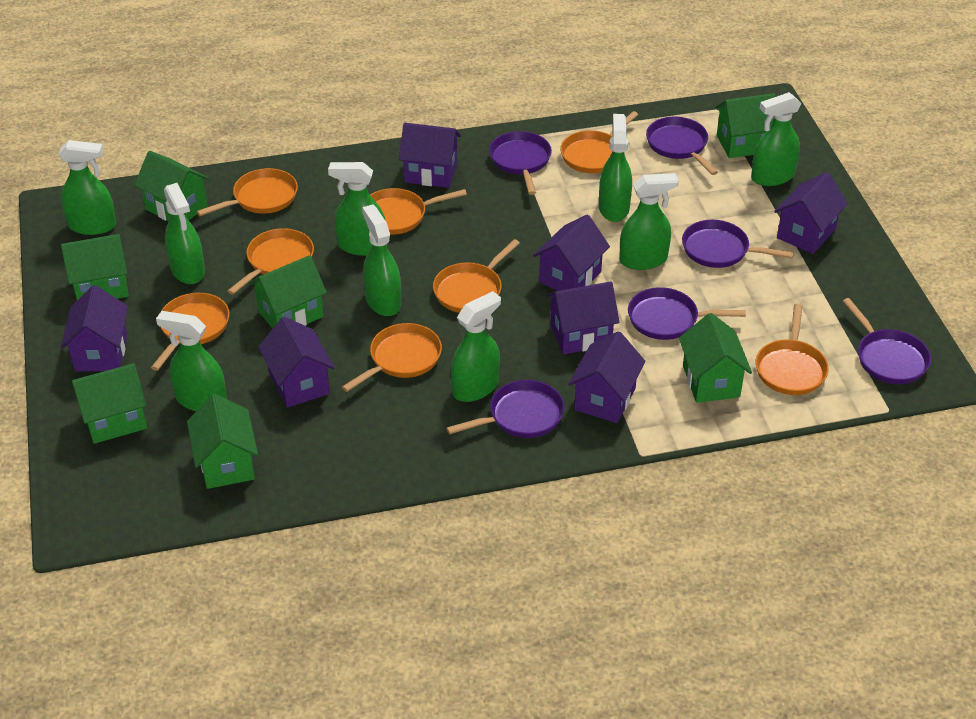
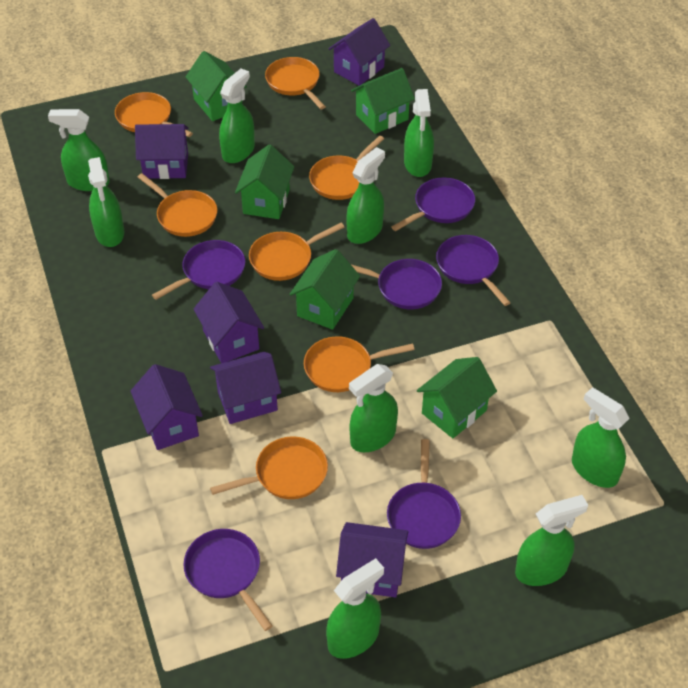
green house: 7 -> 5
orange pan: 8 -> 7
purple house: 7 -> 6

